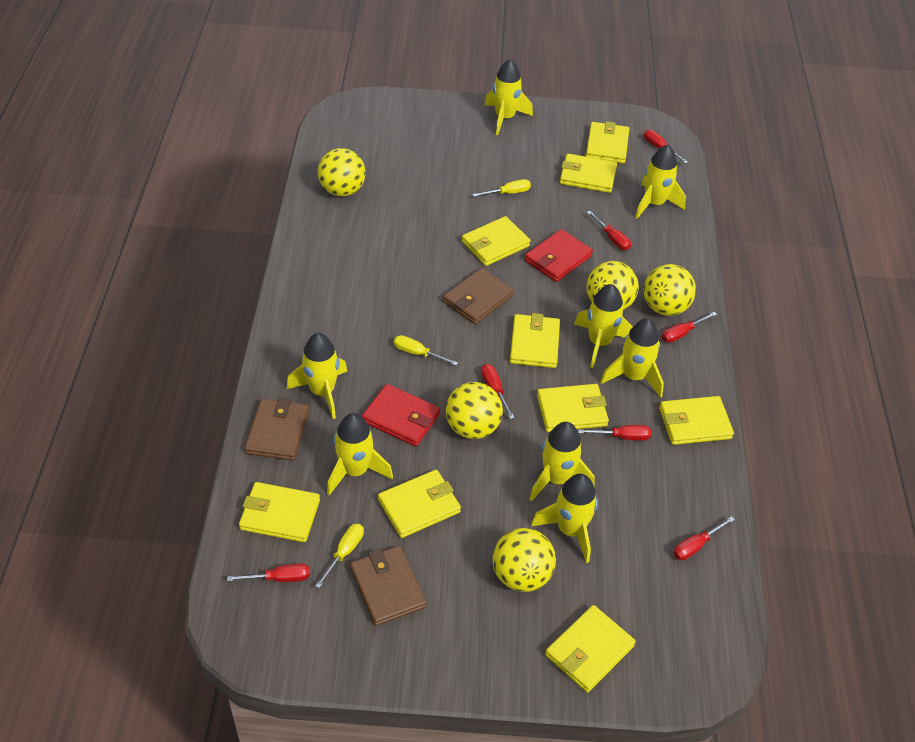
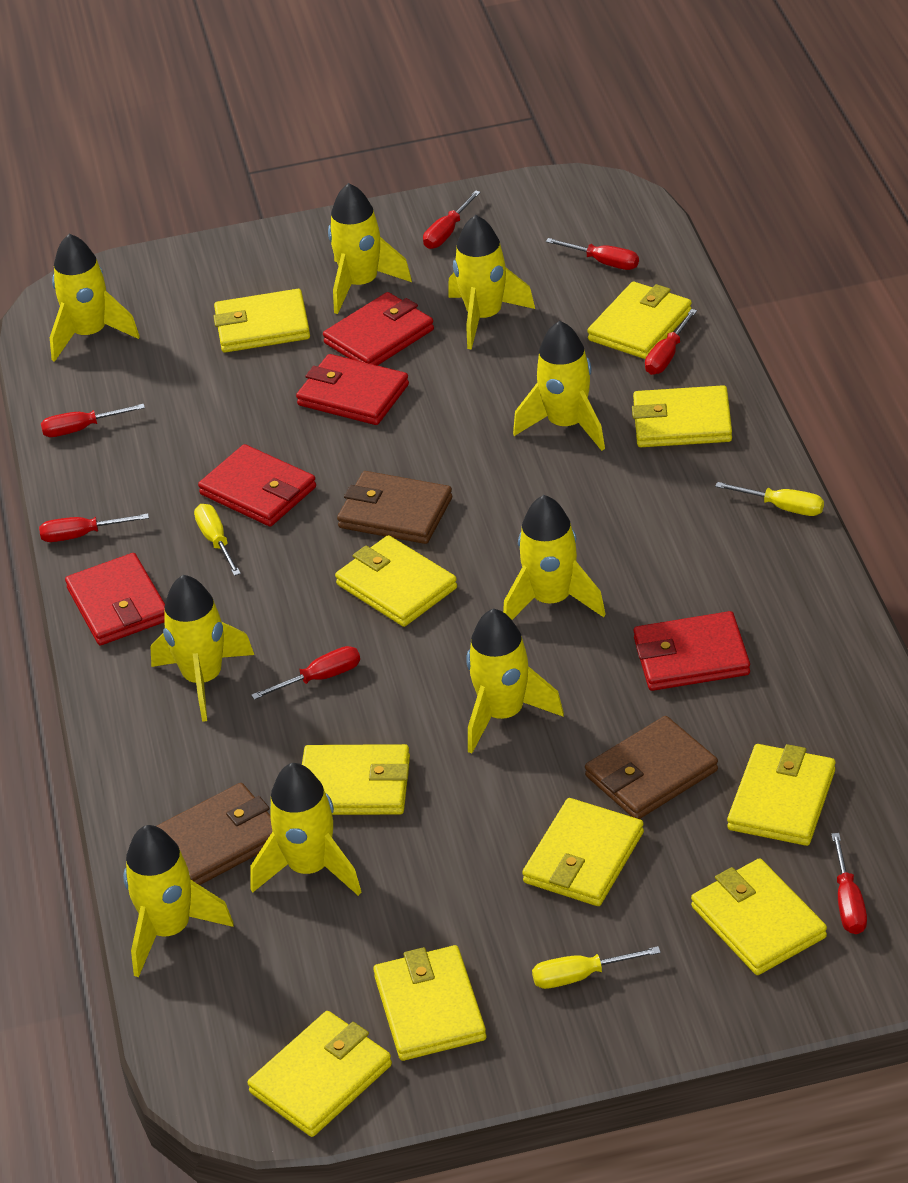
red wallet: 2 -> 5
yellow ball: 5 -> 0
yellow rocket: 8 -> 9
yellow wallet: 9 -> 10

